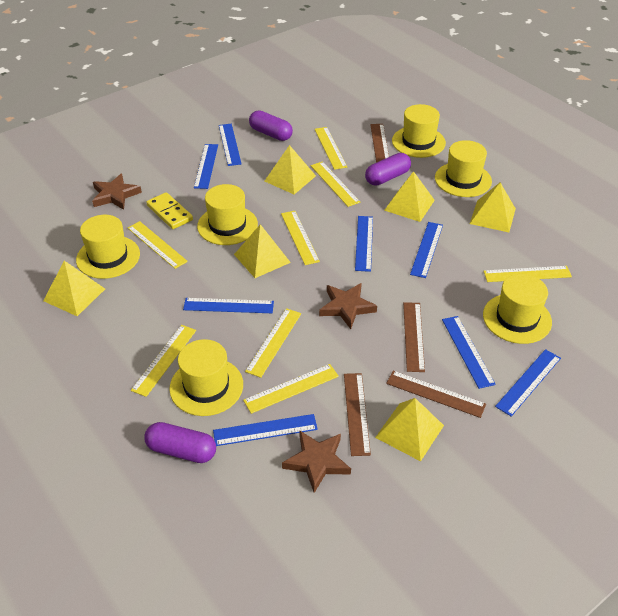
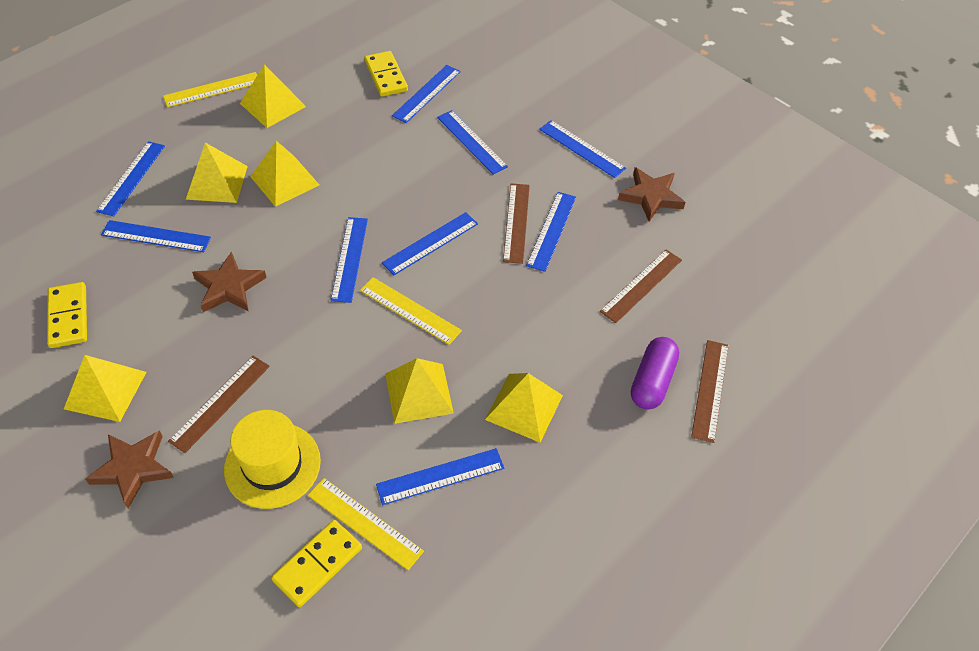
blue ruler: 8 -> 9
purple capsule: 3 -> 1
yellow domino: 1 -> 3
yellow hat: 6 -> 1
yellow ruler: 8 -> 3

